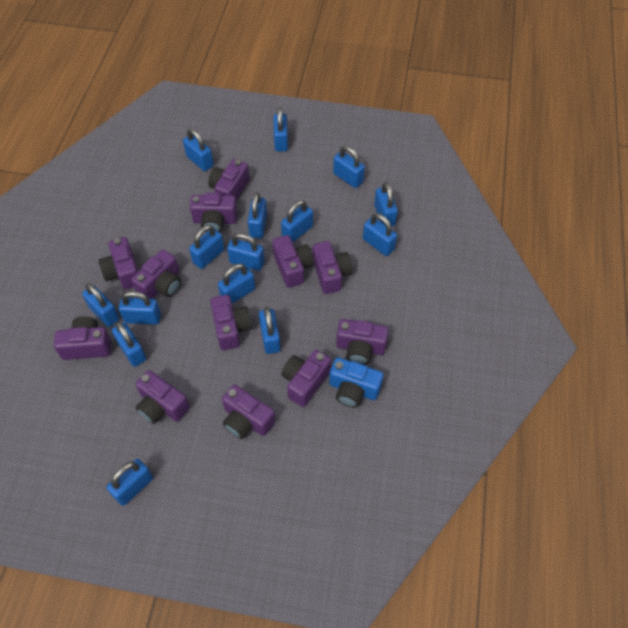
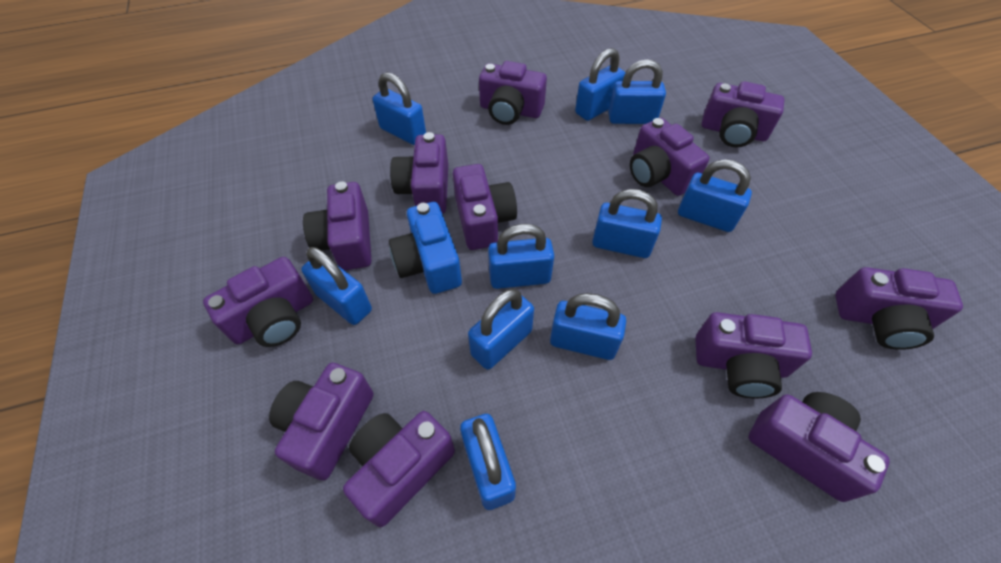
blue padlock: 15 -> 10

